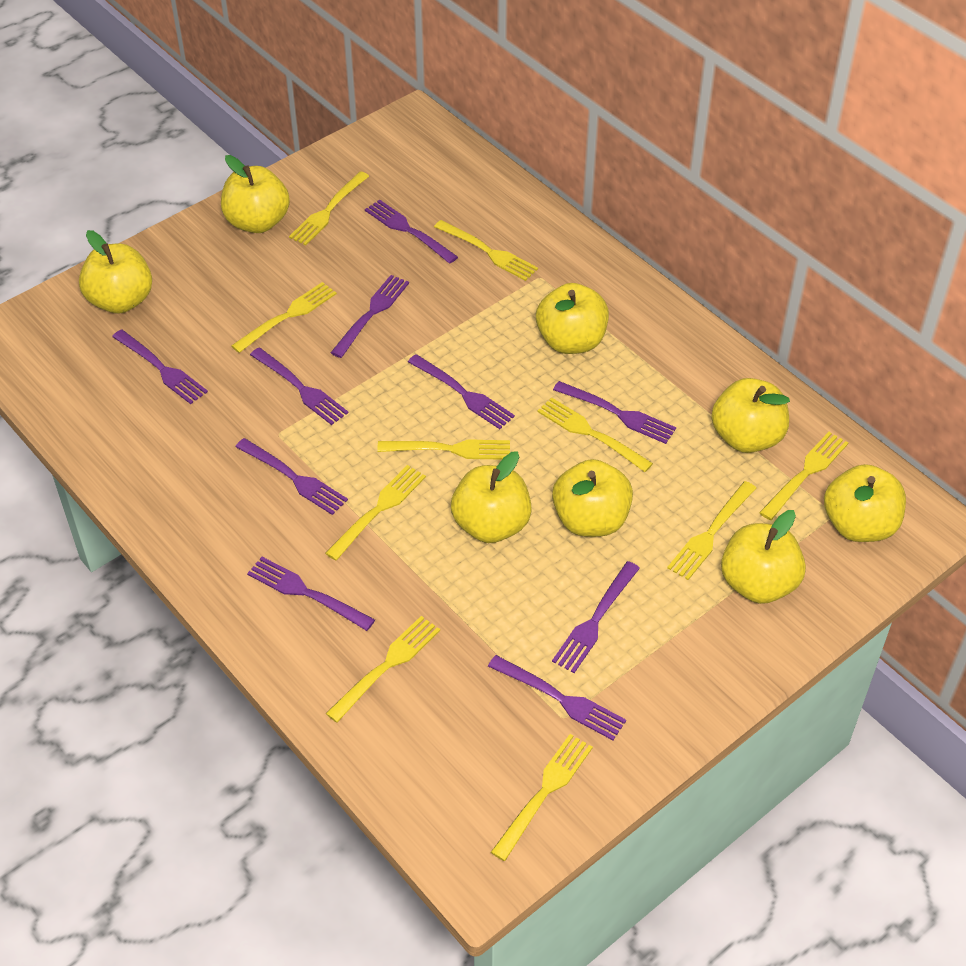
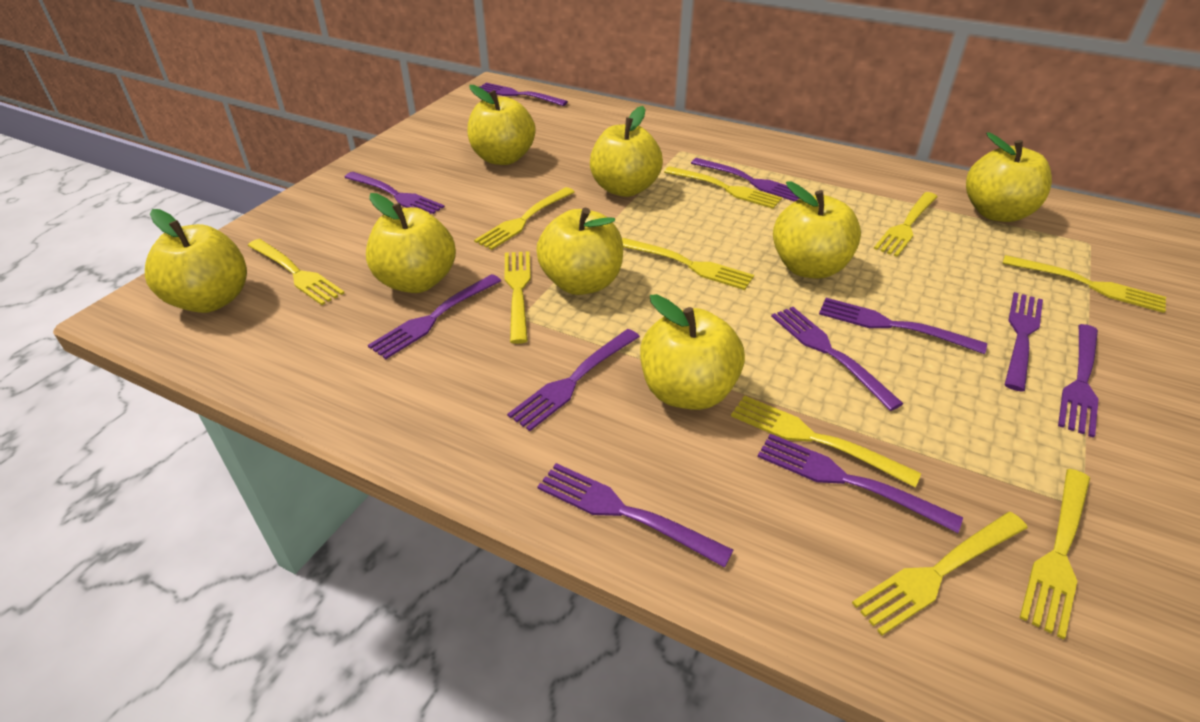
purple fork: 10 -> 11

